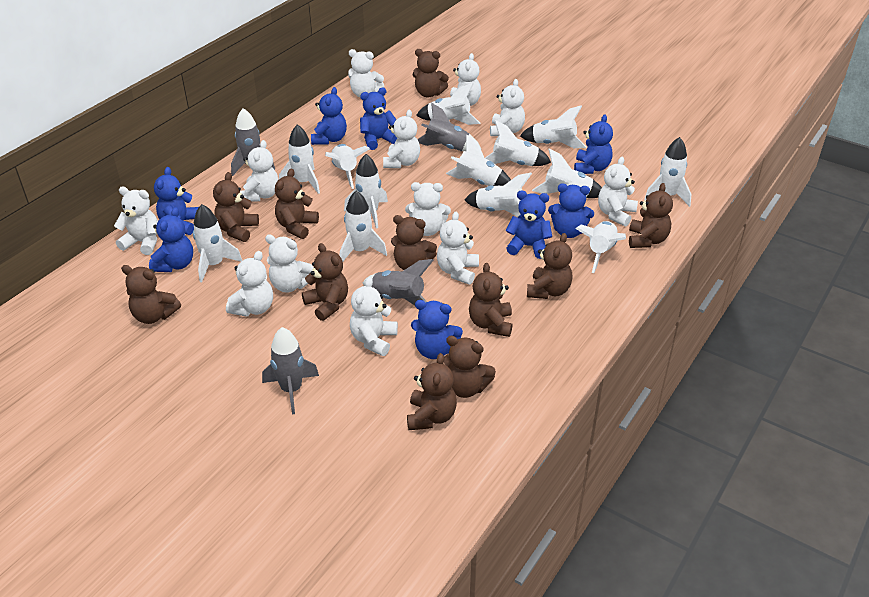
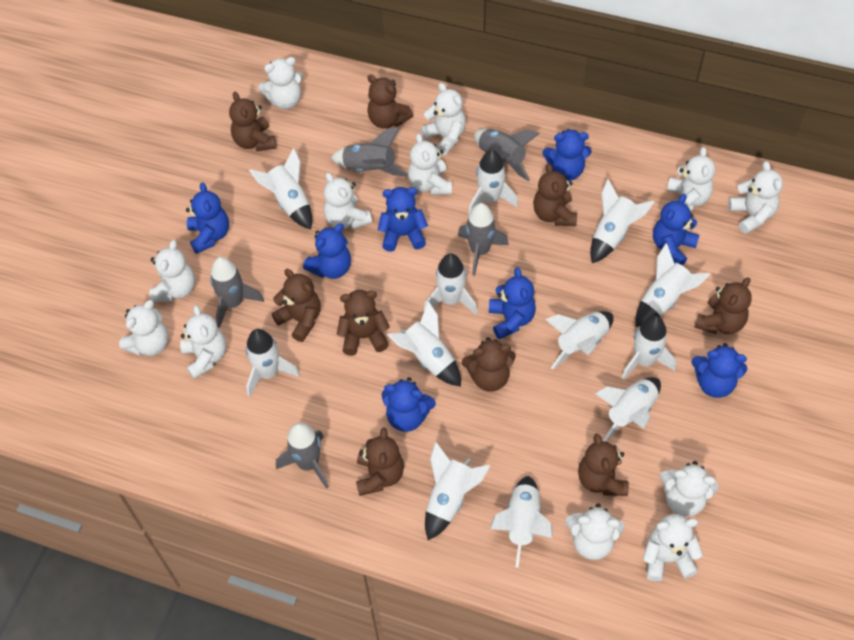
brown teddy bear: 11 -> 9
grey rocket: 4 -> 5
white rocket: 13 -> 12

